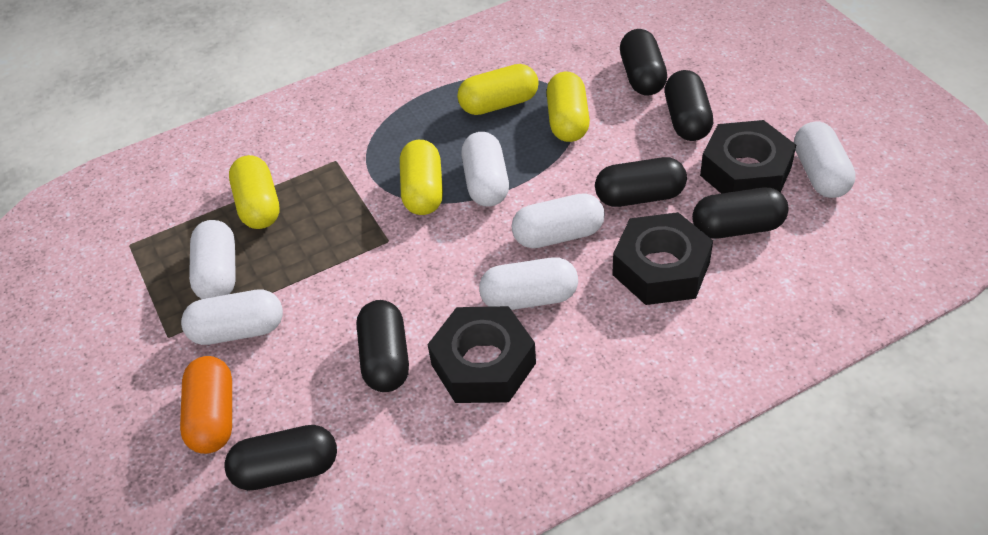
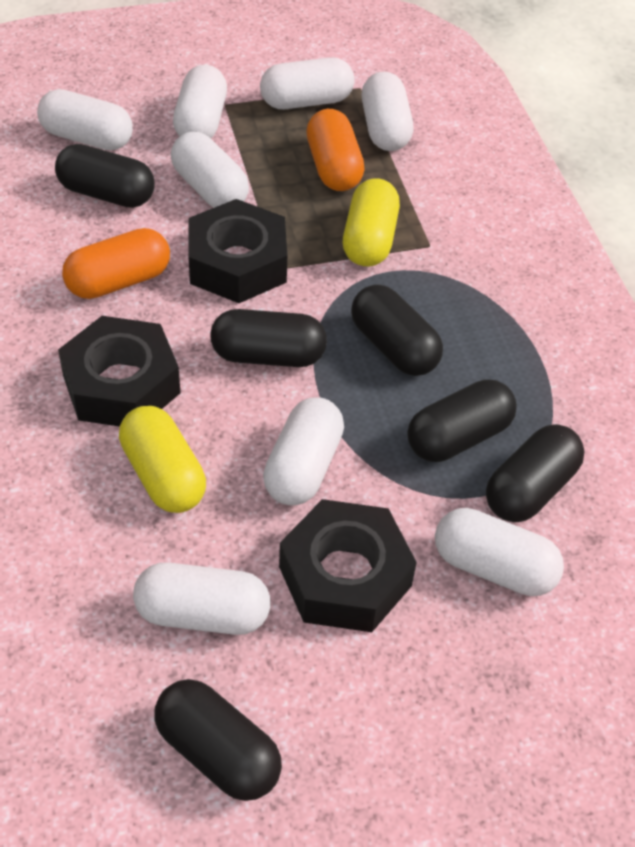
orange capsule: 1 -> 2
white capsule: 6 -> 8
yellow capsule: 4 -> 2

